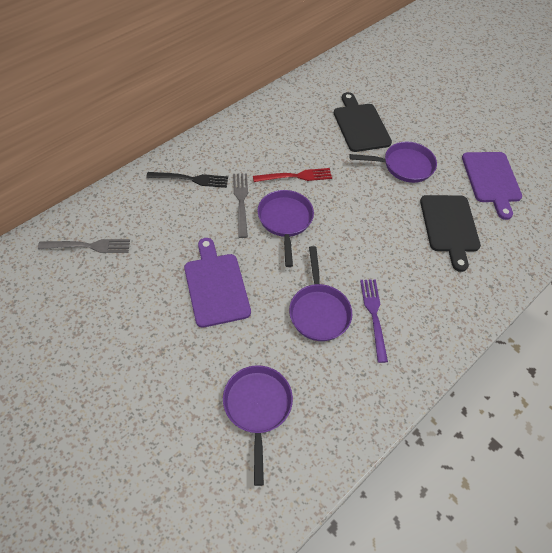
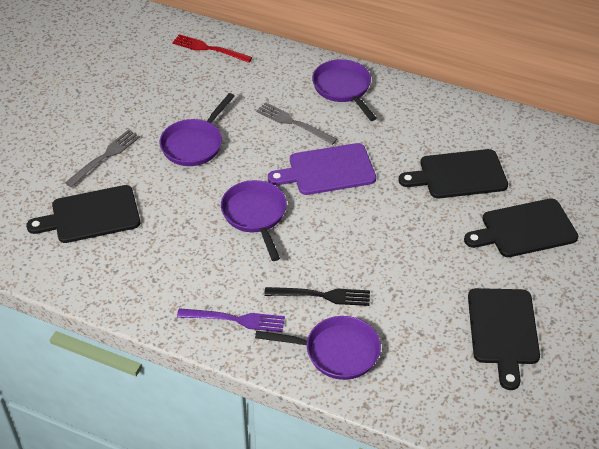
black cutting board: 2 -> 4
purple cutting board: 2 -> 1

